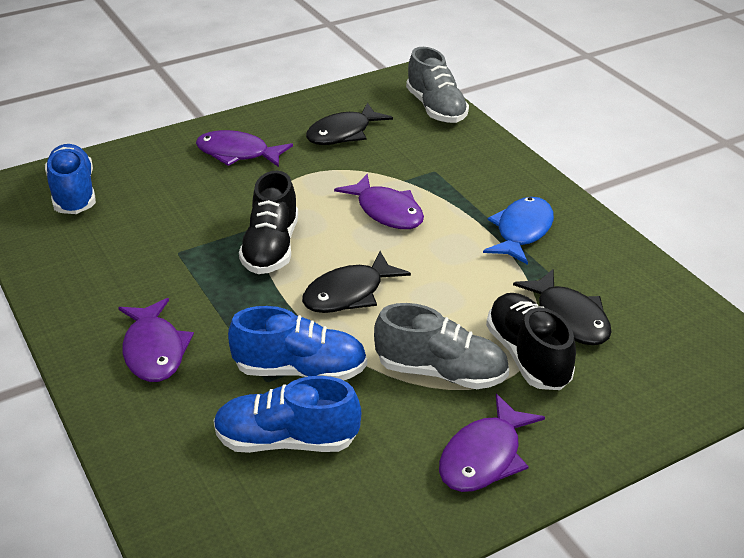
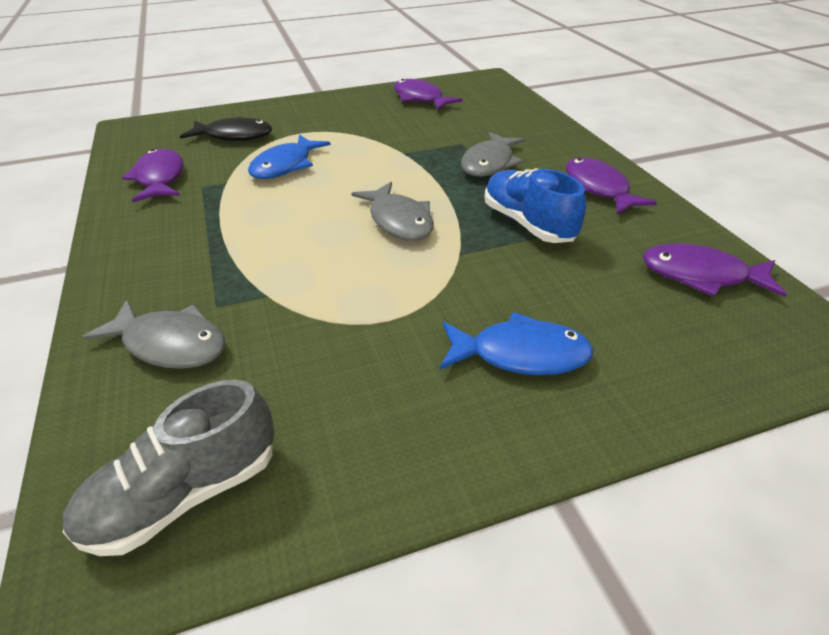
black fish: 3 -> 1
black shoe: 2 -> 0
blue fish: 1 -> 2
blue shoe: 3 -> 1
grey fish: 0 -> 3
grey shoe: 2 -> 1

